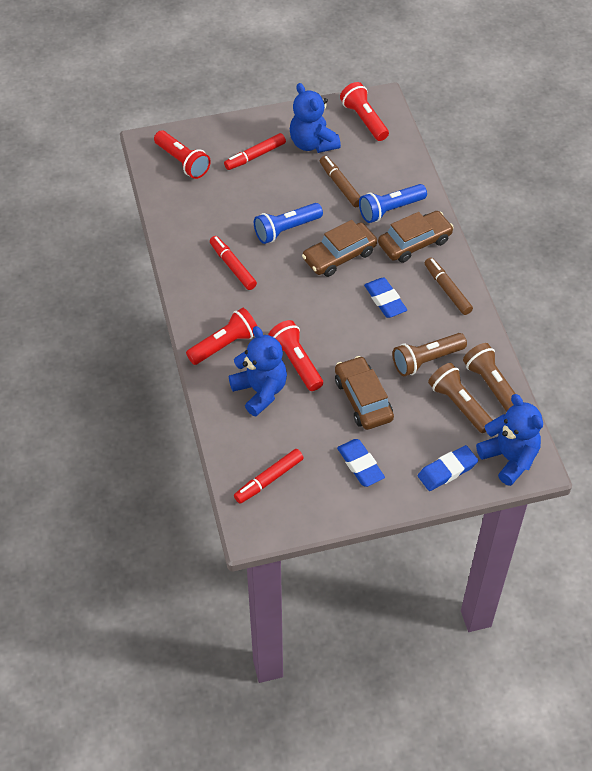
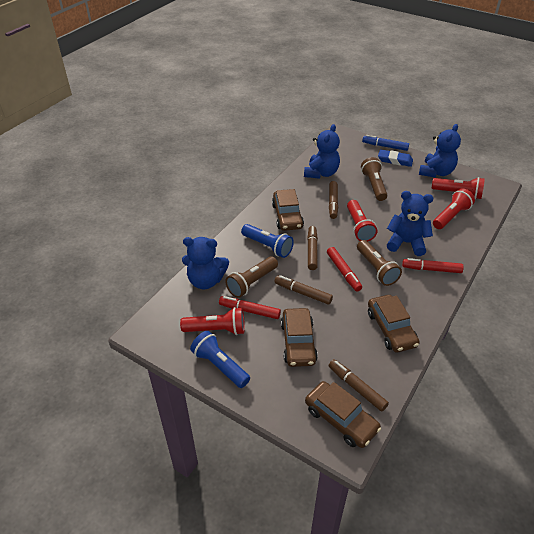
blue eraser: 3 -> 1
blue marker: 0 -> 1
blue teddy bear: 3 -> 4
brown car: 3 -> 4
brown marker: 2 -> 4

